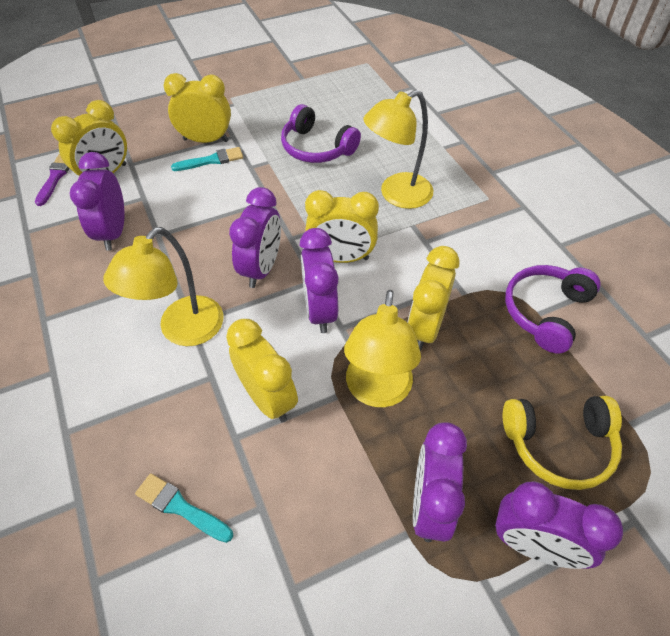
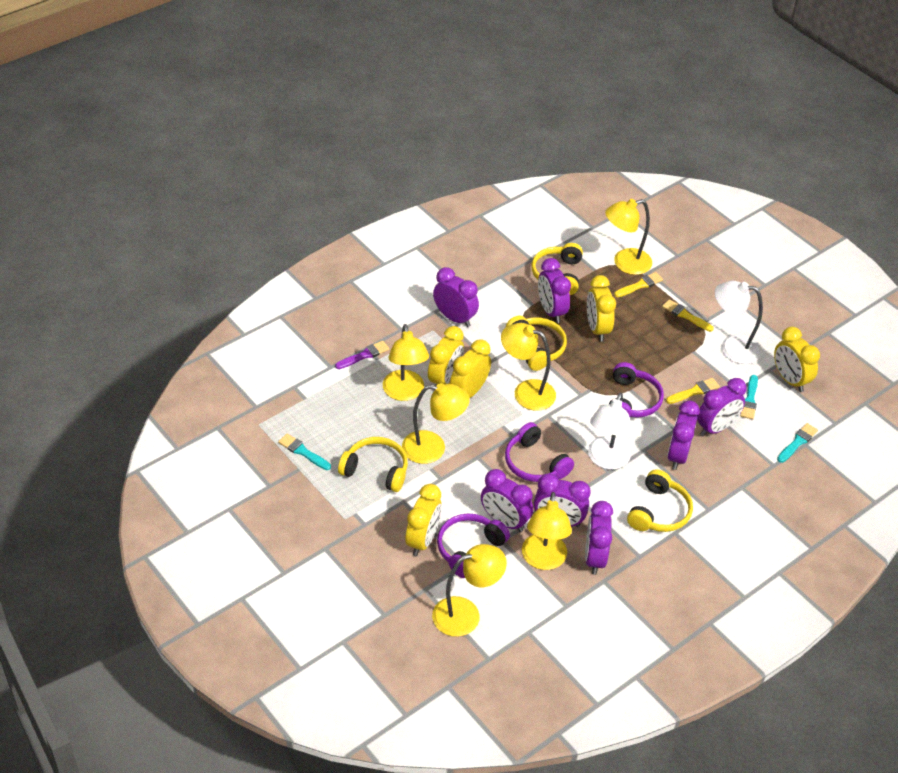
purple clock: 5 -> 7
purple headphones: 2 -> 3
turquoise brush: 2 -> 3
white lamp: 0 -> 2
yellow brush: 0 -> 3
yellow headphones: 1 -> 4
yellow lamp: 3 -> 6

